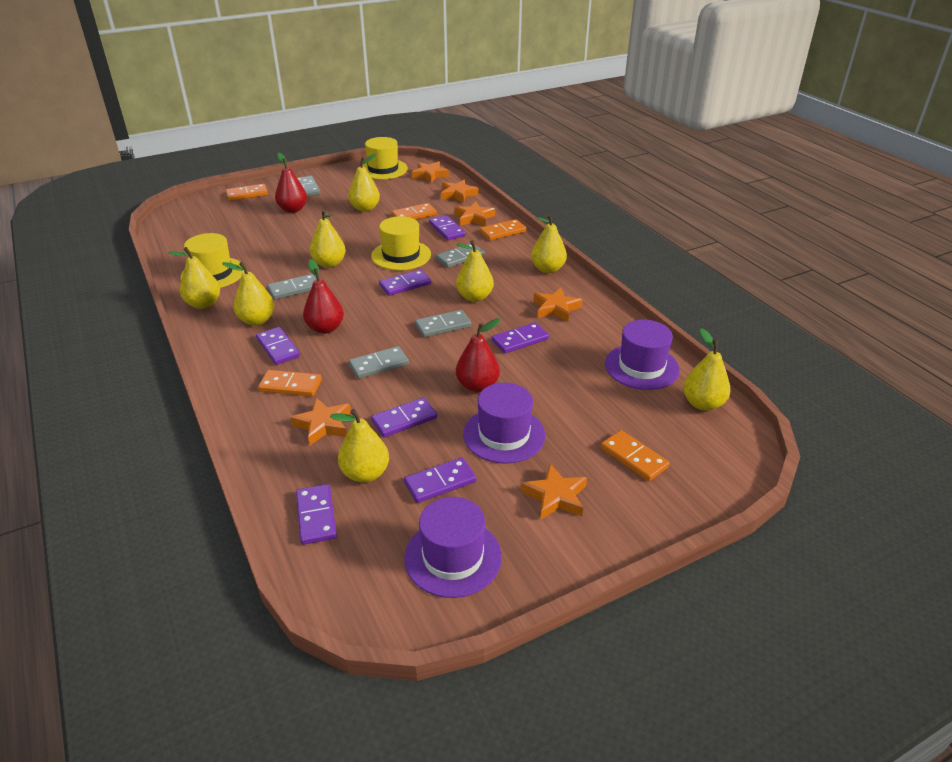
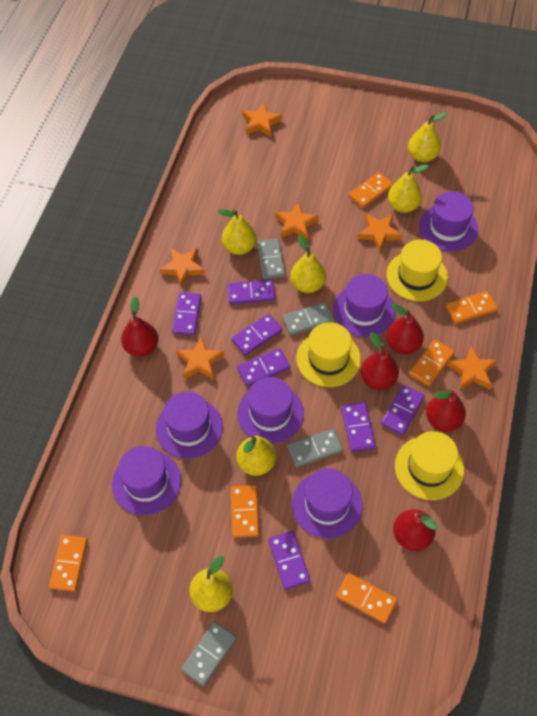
grey domino: 5 -> 4
orange domino: 5 -> 6
purple hat: 3 -> 6
red pear: 3 -> 5
yellow pear: 8 -> 6

